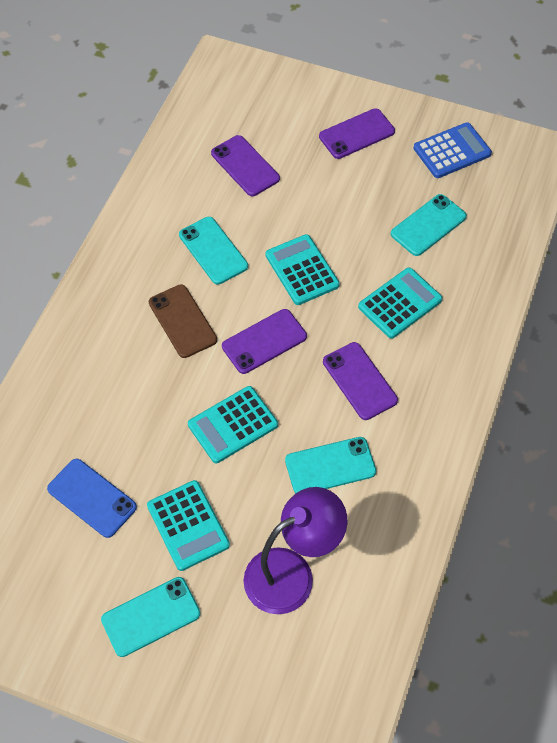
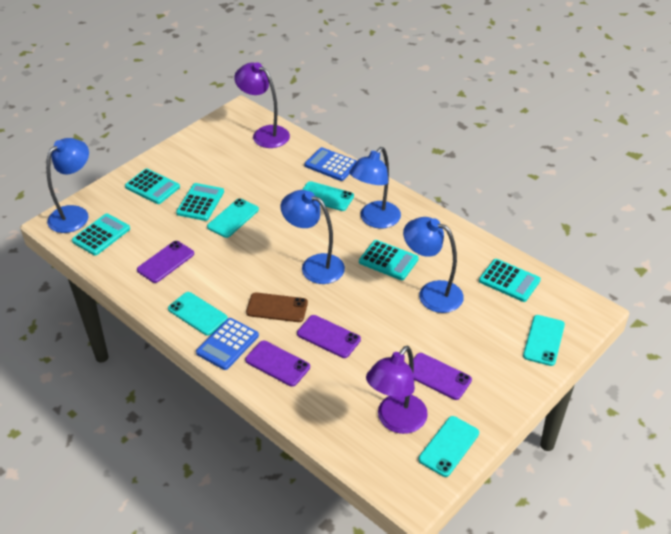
blue calculator: 1 -> 2
blue lamp: 0 -> 4
blue phone: 1 -> 0
purple lamp: 1 -> 2
turquoise calculator: 4 -> 5
turquoise phone: 4 -> 5

